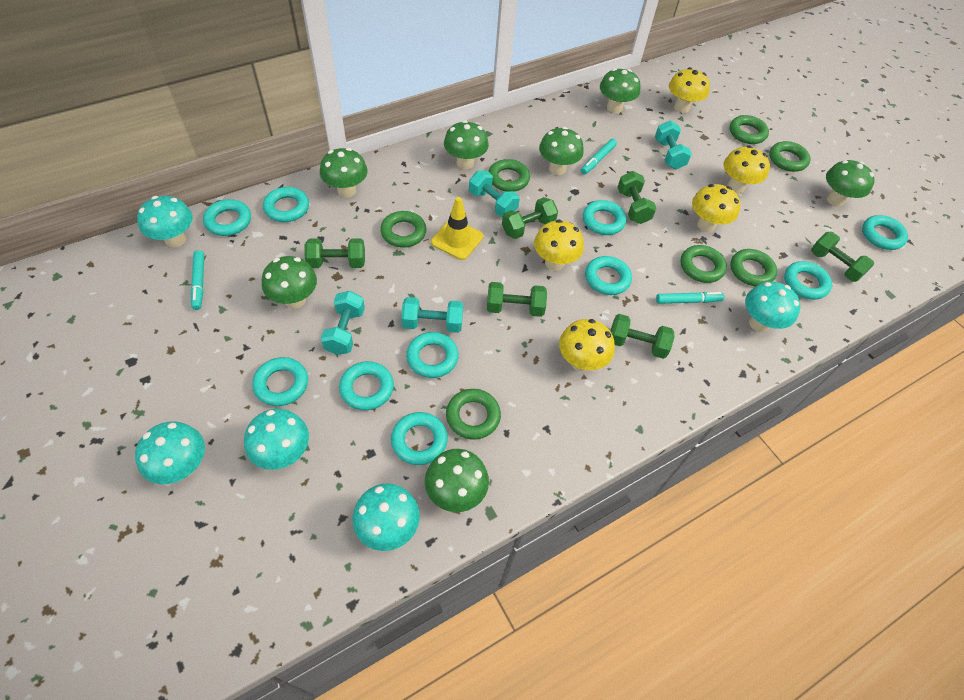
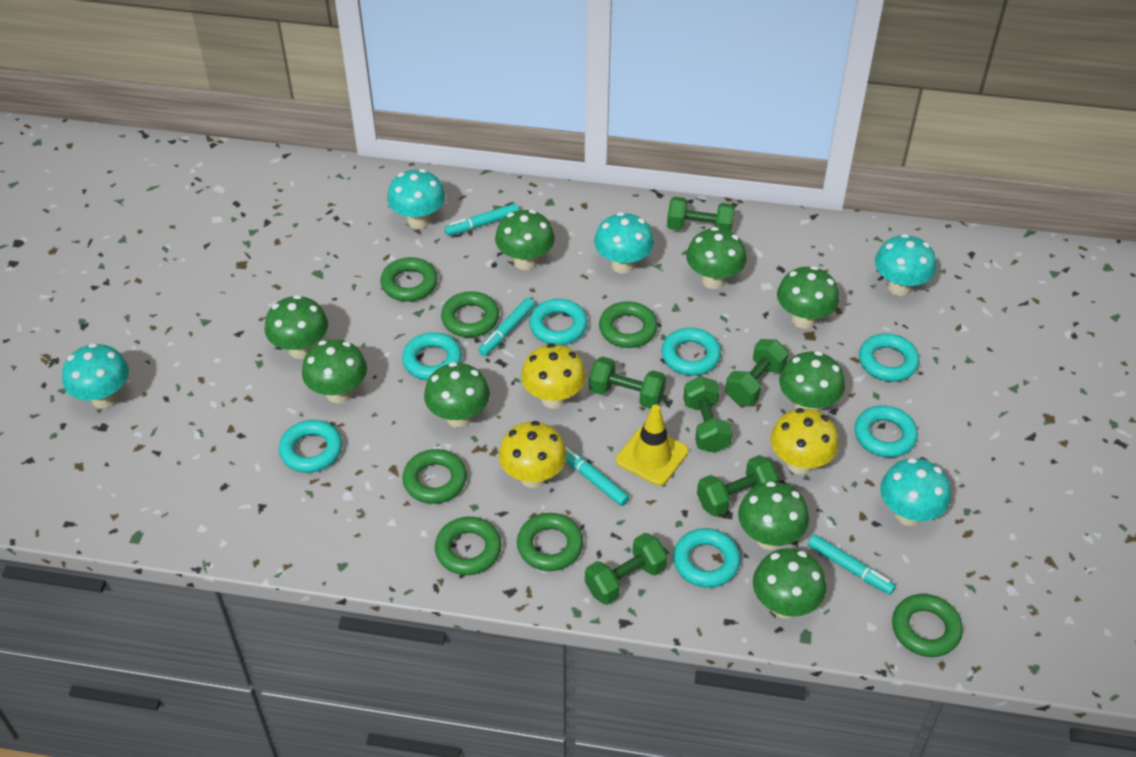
green mushroom: 7 -> 9
turquoise dumbbell: 4 -> 0
turquoise marker: 3 -> 4
turquoise ring: 10 -> 7
yellow mushroom: 5 -> 3

